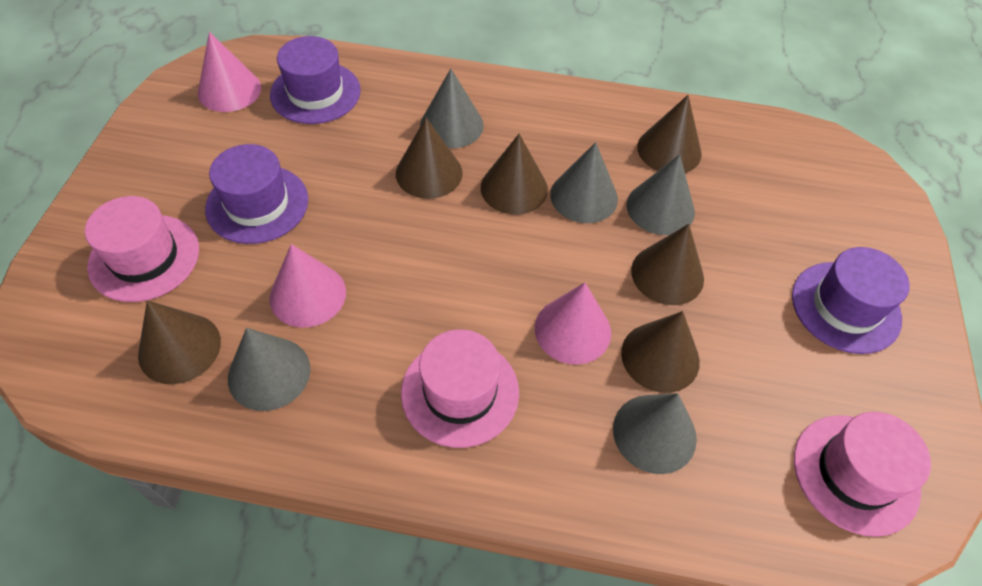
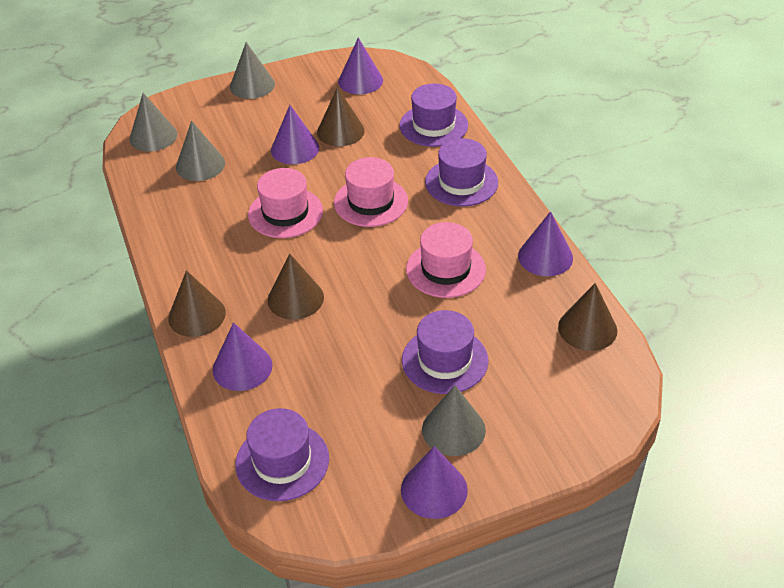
brown cone: 6 -> 4
grey cone: 5 -> 4
pink cone: 3 -> 0
purple cone: 0 -> 5
purple hat: 3 -> 4

